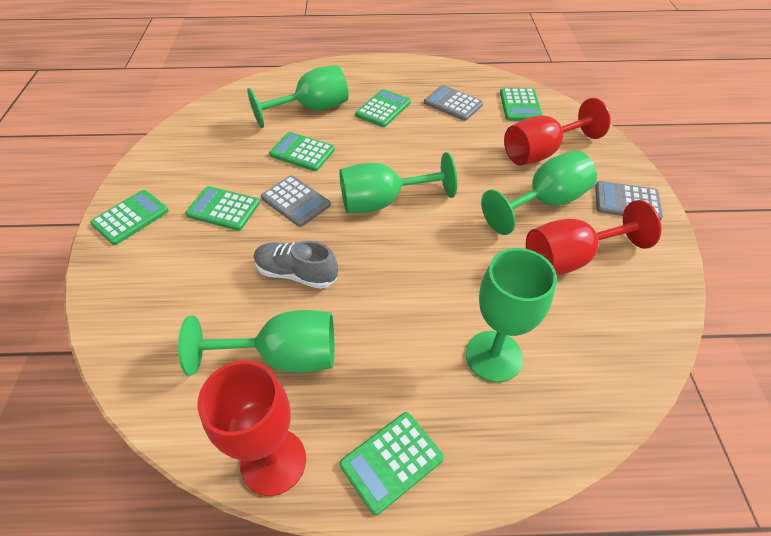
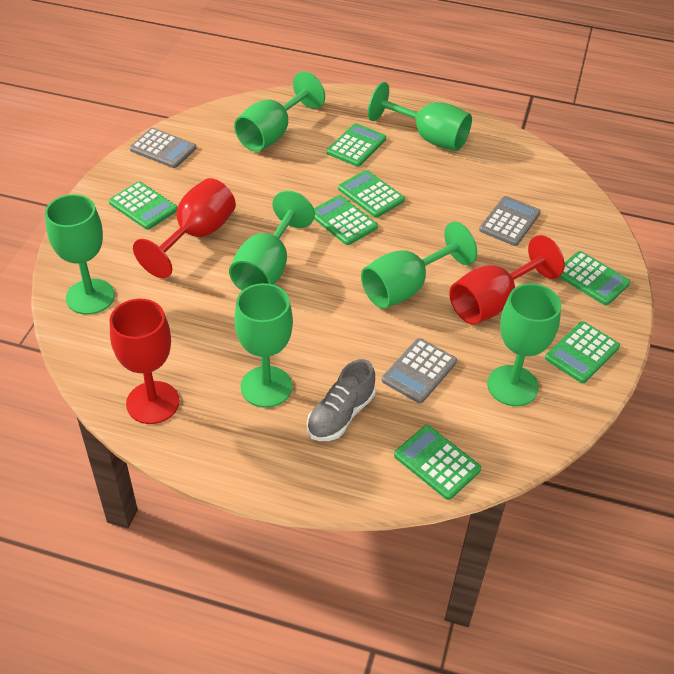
green calculator: 6 -> 7
green goblet: 5 -> 7

